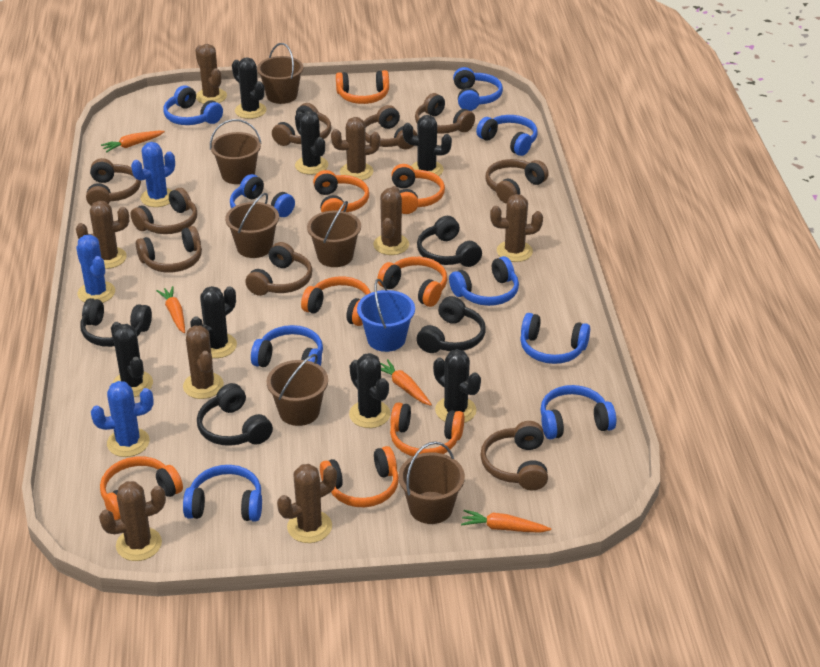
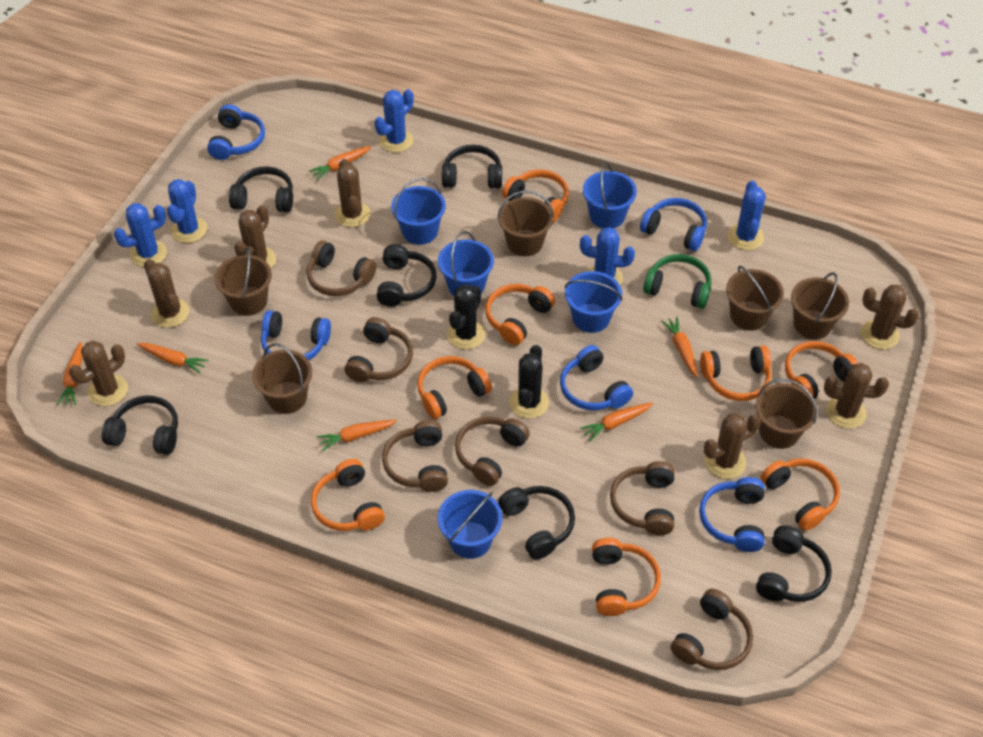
black cactus: 7 -> 2
black headphones: 4 -> 6
blue bucket: 1 -> 5
blue cactus: 3 -> 5
blue headphones: 9 -> 5
brown cactus: 8 -> 7
brown headphones: 9 -> 6
green headphones: 0 -> 1
orange carrot: 4 -> 6

